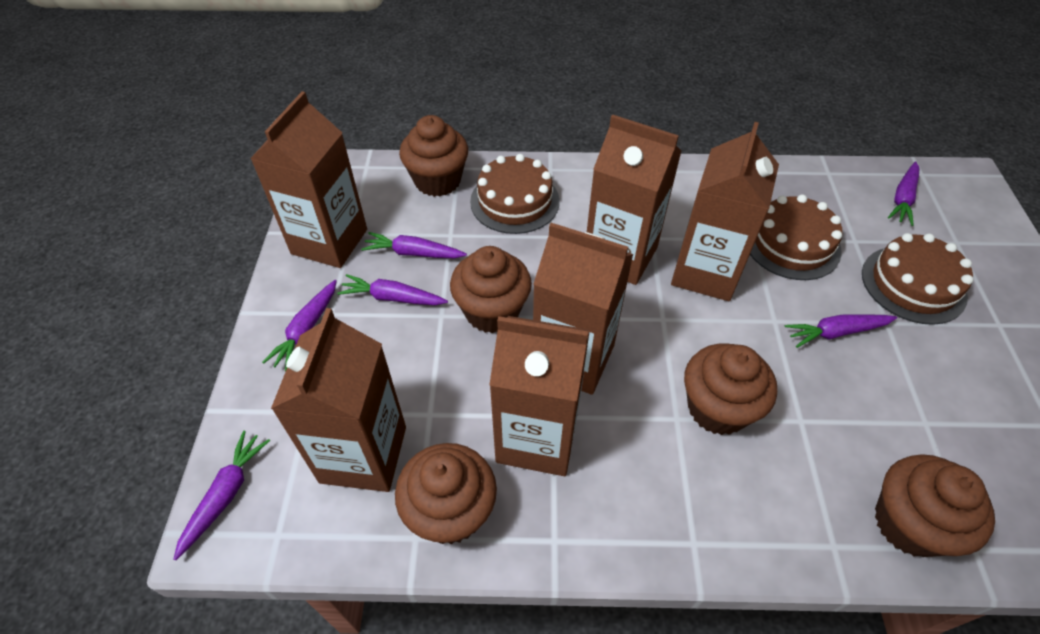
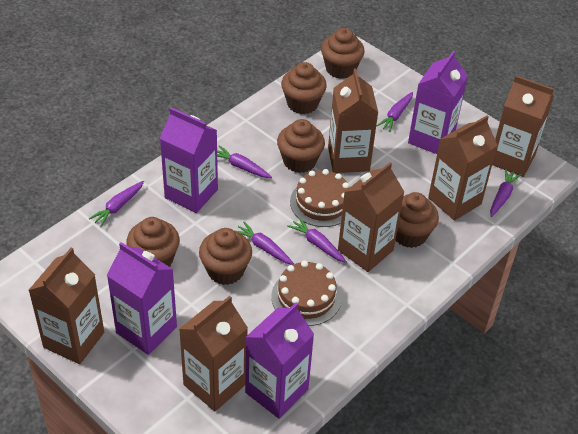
brown cake: 3 -> 2
brown cupcake: 5 -> 6
purple carton: 0 -> 4

